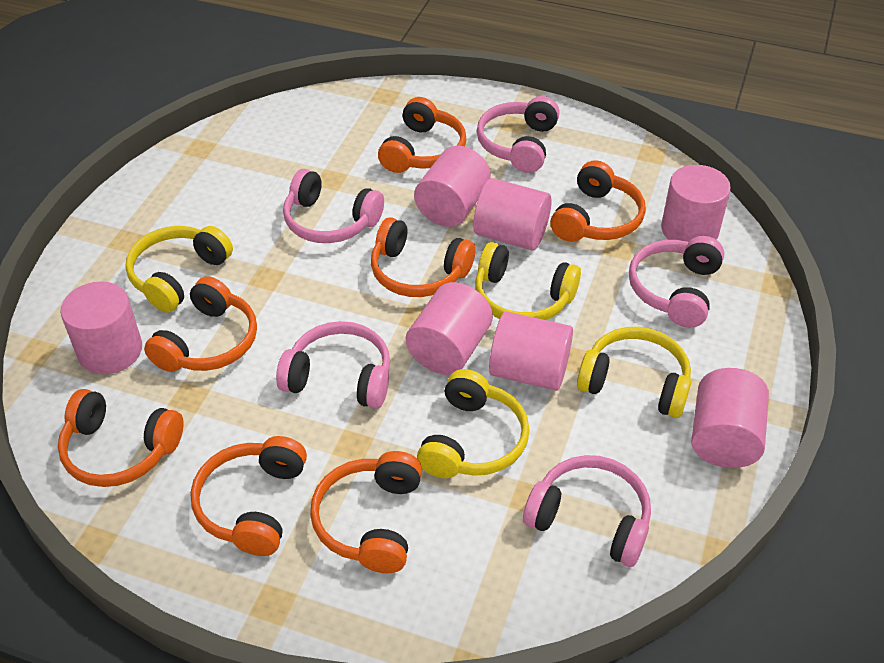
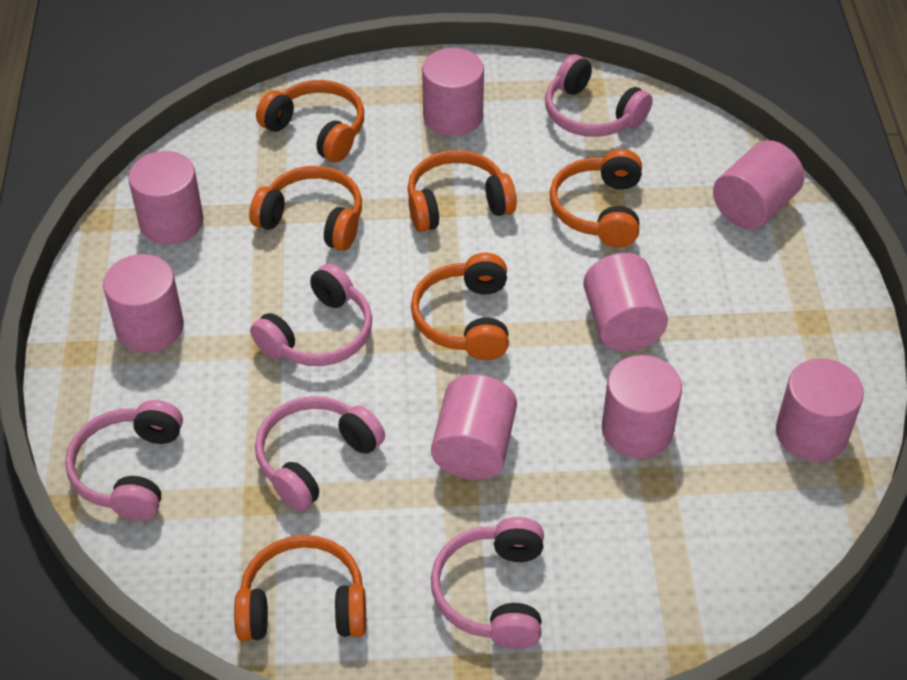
orange headphones: 7 -> 6
pink cylinder: 7 -> 8
yellow headphones: 4 -> 0

